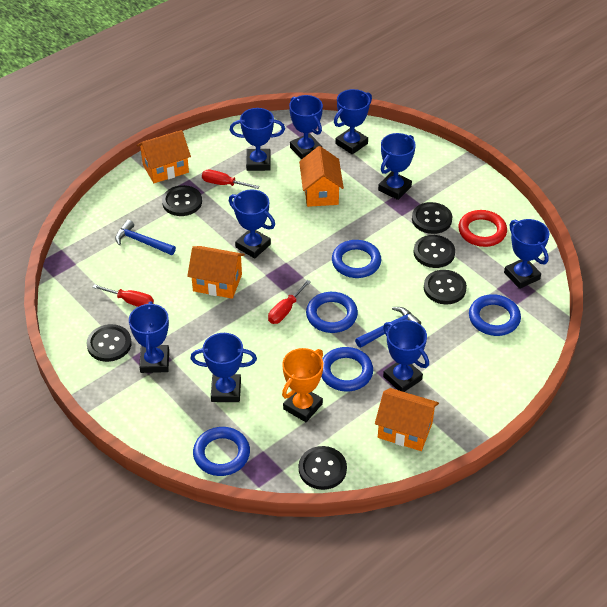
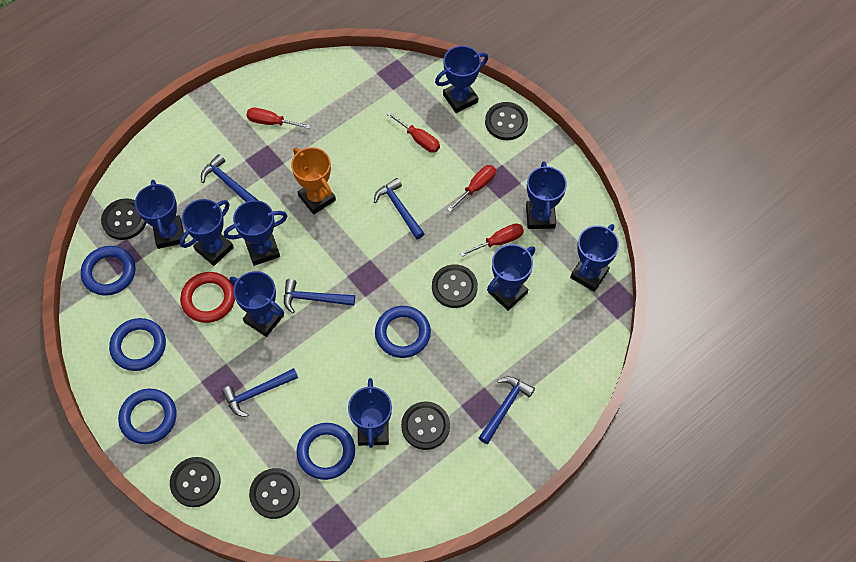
blue hammer: 2 -> 5
orange house: 4 -> 0
red screwdriver: 3 -> 4

